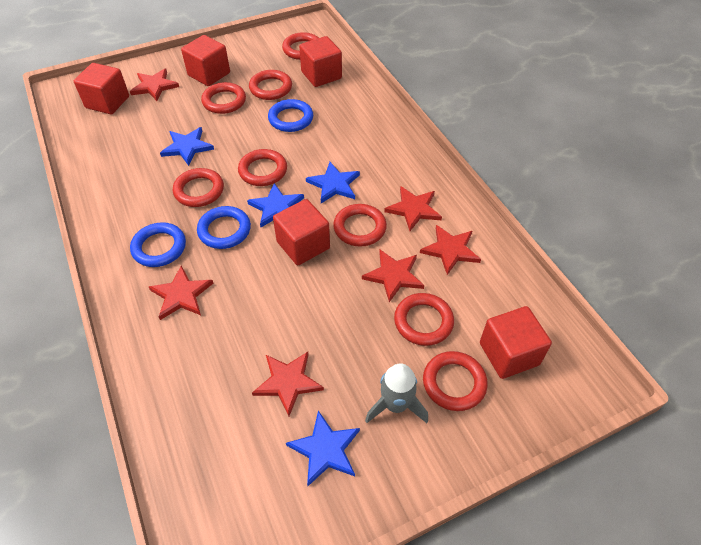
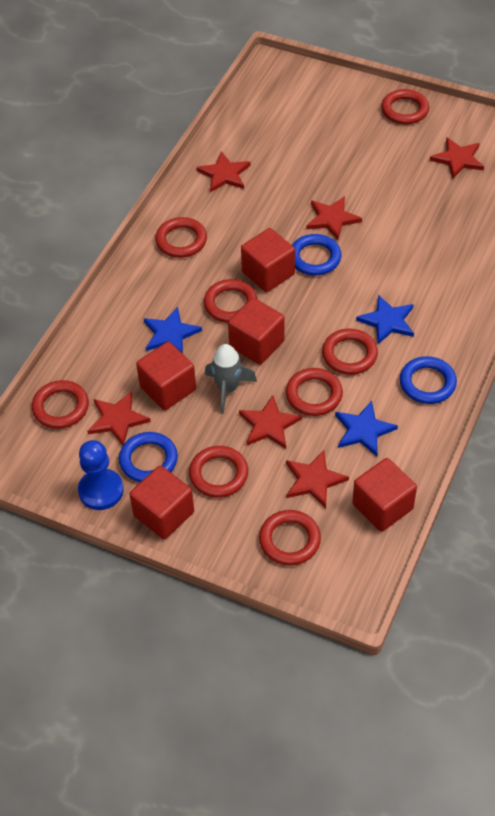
blue pawn: 0 -> 1
blue star: 4 -> 3

